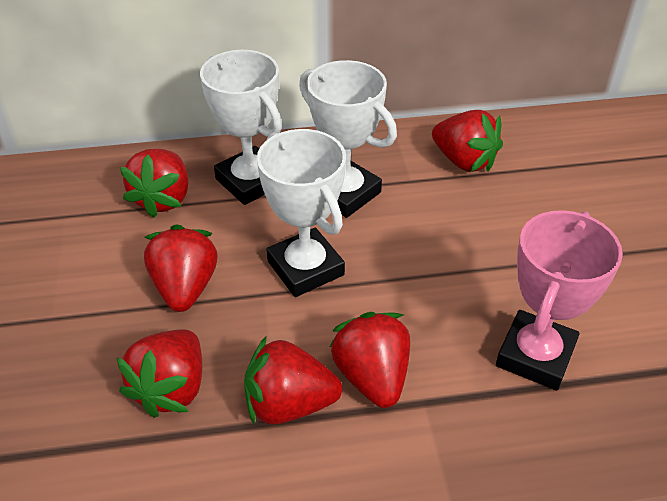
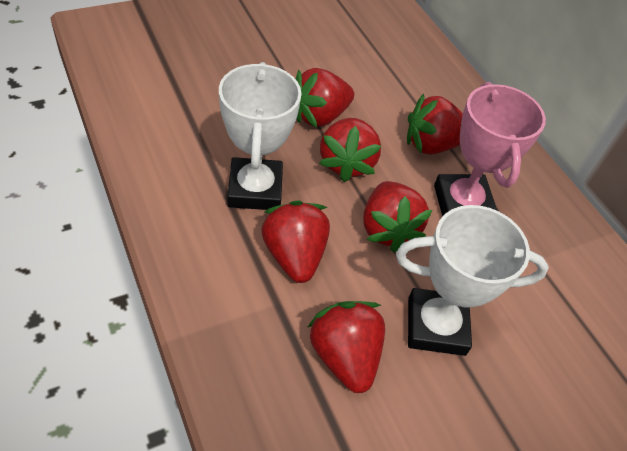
white trophy: 3 -> 2

